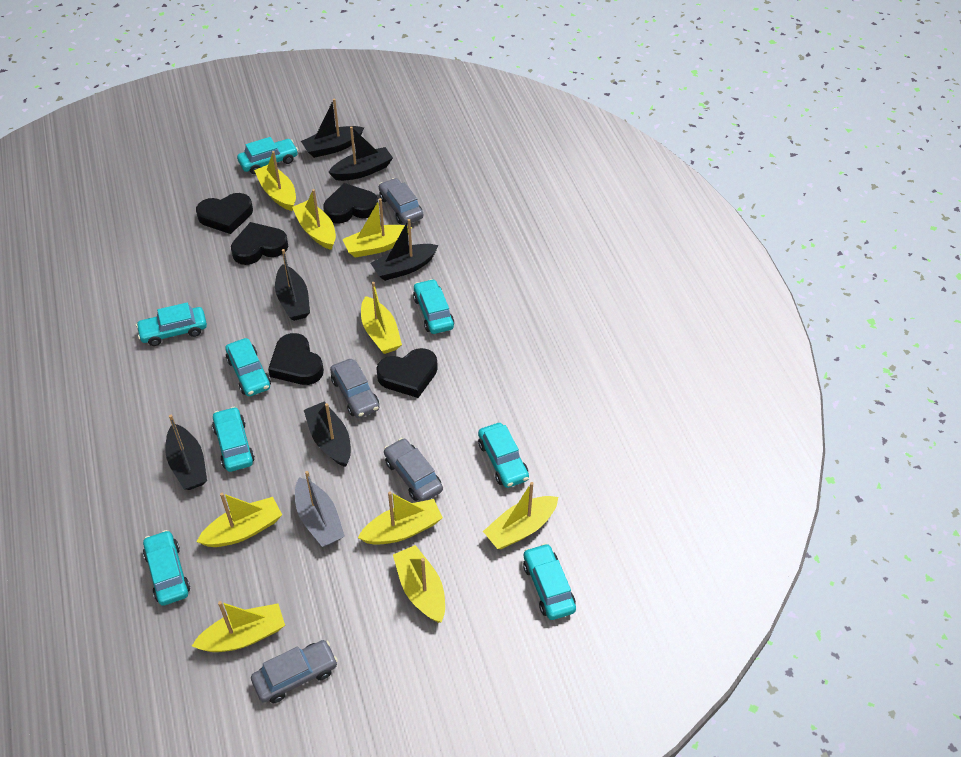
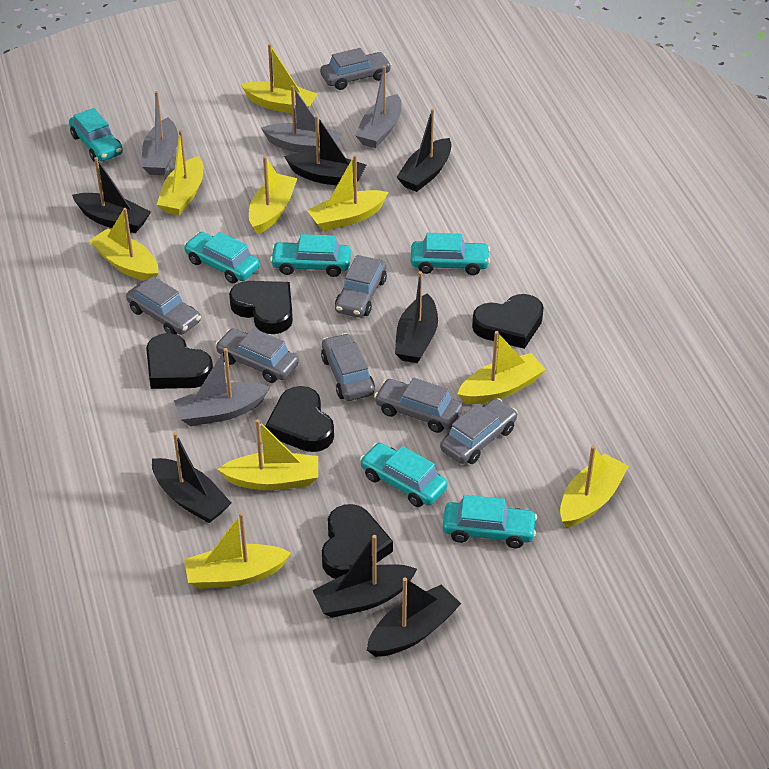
black boat: 6 -> 7
grey boat: 1 -> 4
grey car: 4 -> 7
turquoise car: 8 -> 6

